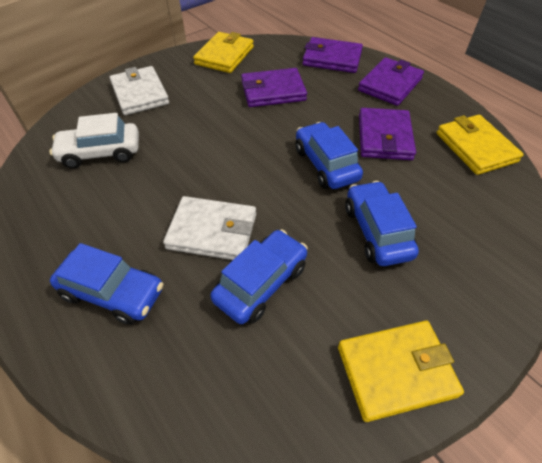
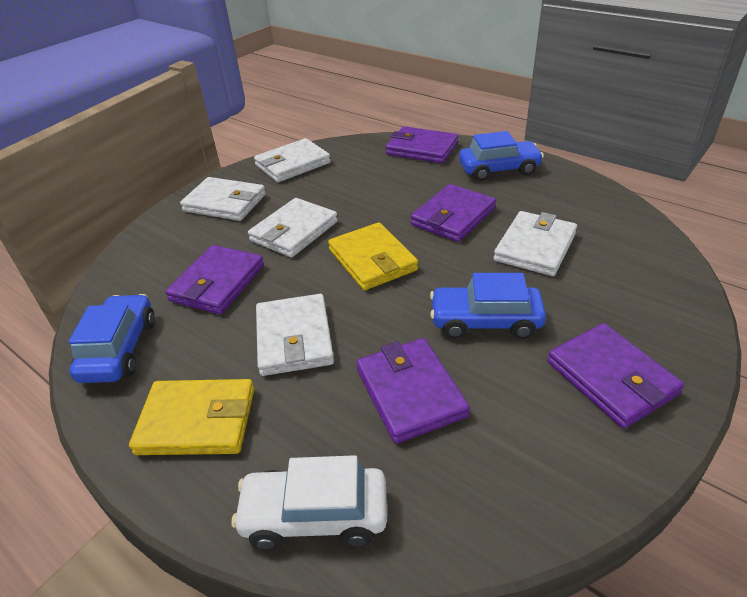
blue car: 4 -> 3
purple wallet: 4 -> 5
white wallet: 2 -> 5
yellow wallet: 3 -> 2

